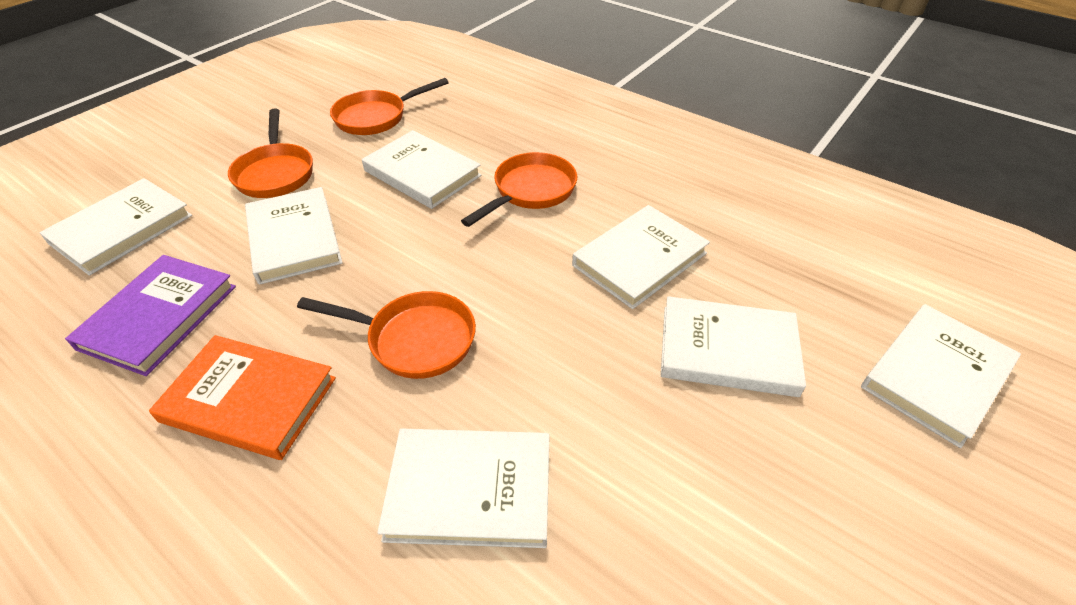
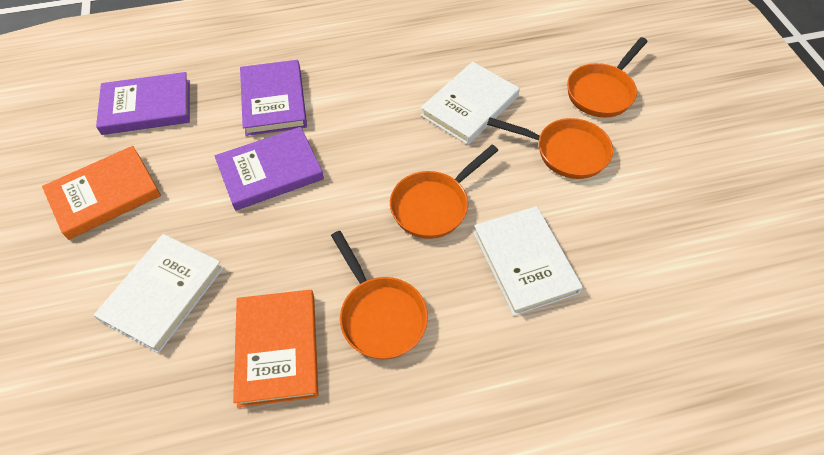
orange book: 1 -> 2
purple book: 1 -> 3
white book: 7 -> 3

